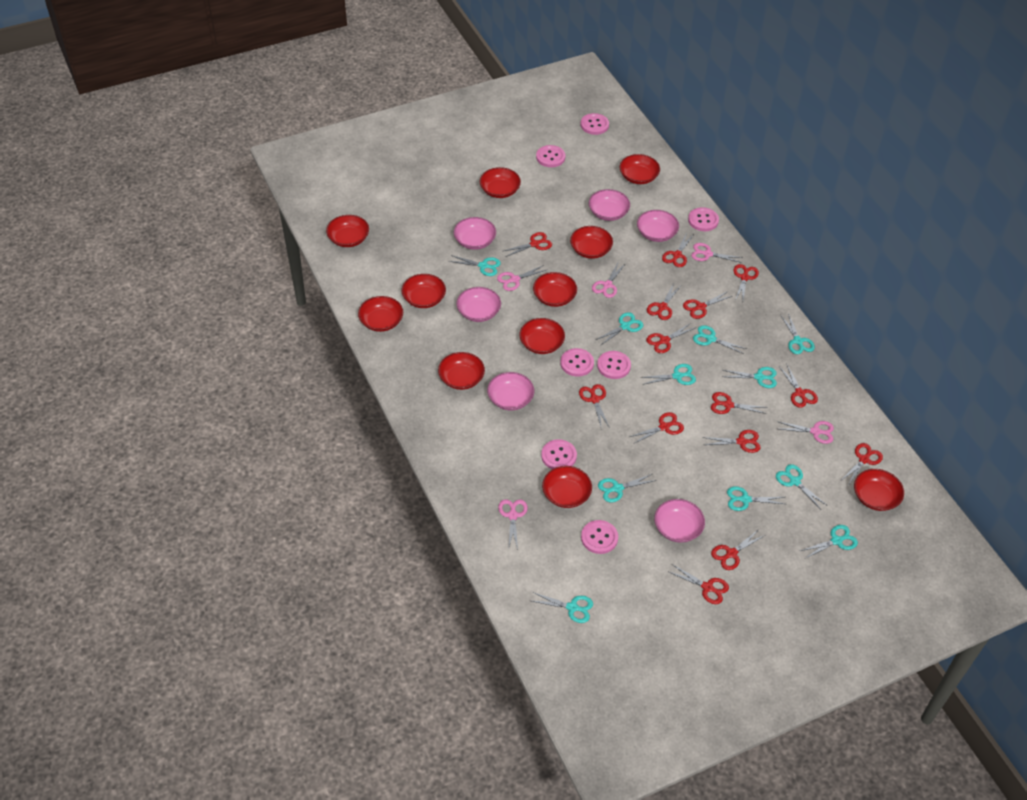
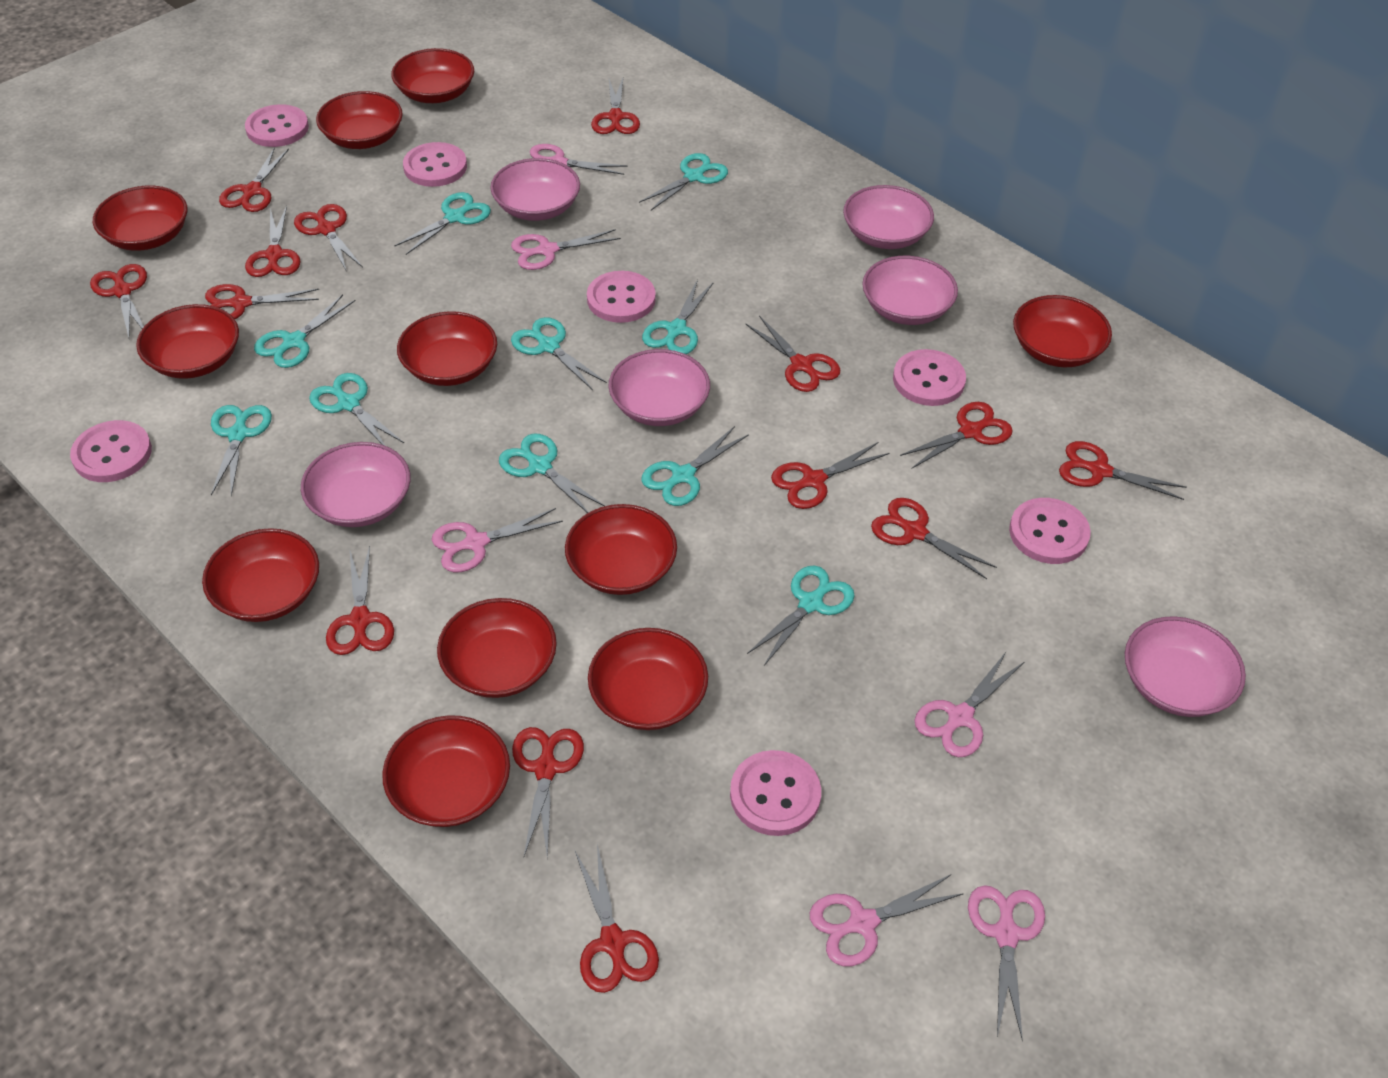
pink scissors: 5 -> 6
turquoise scissors: 11 -> 10

